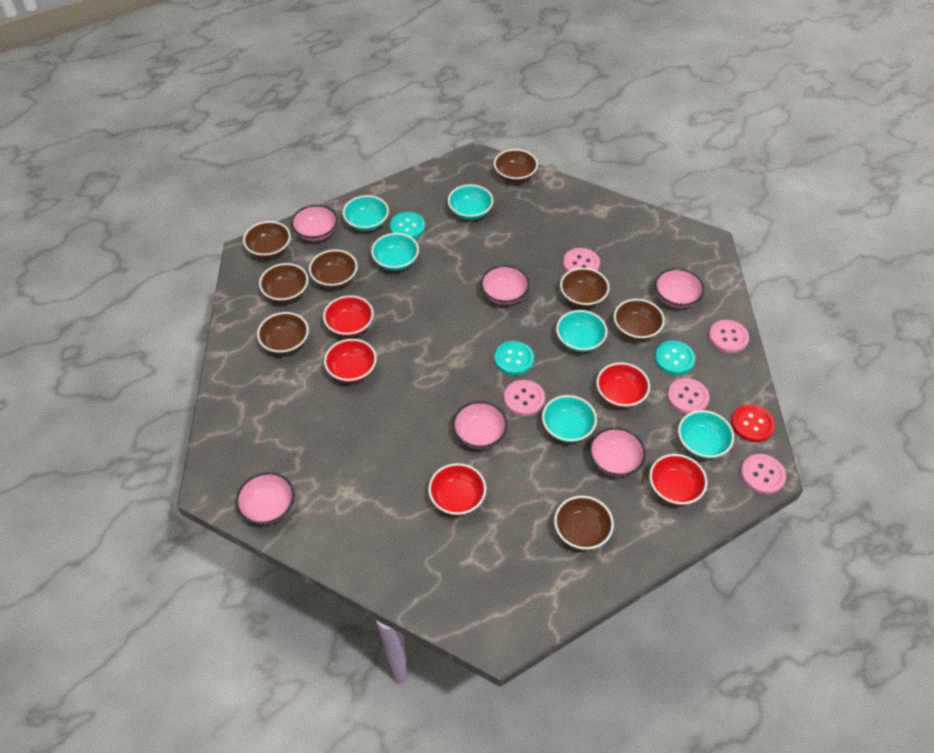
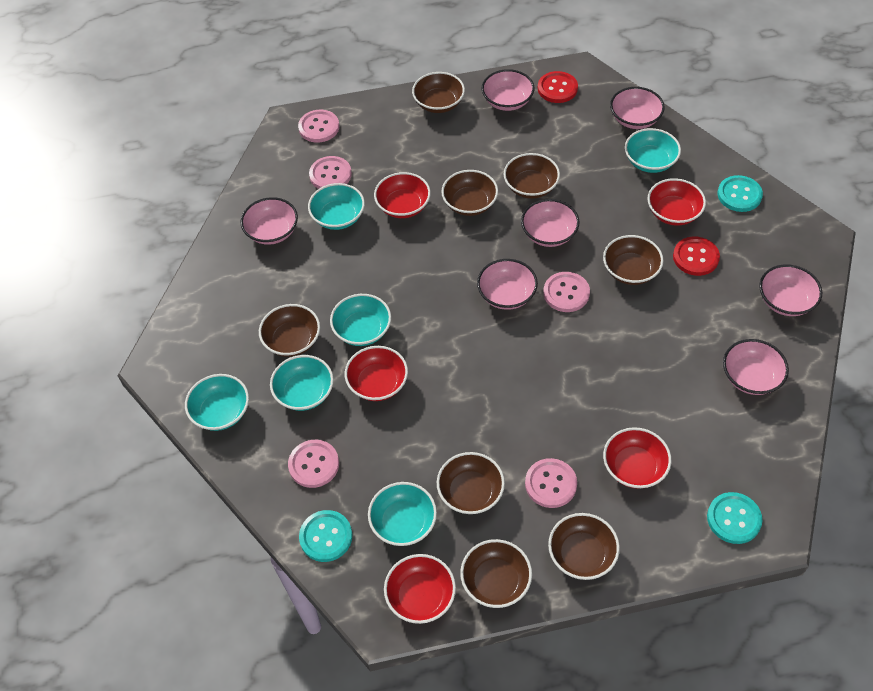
pink bowl: 6 -> 7
red button: 1 -> 2

